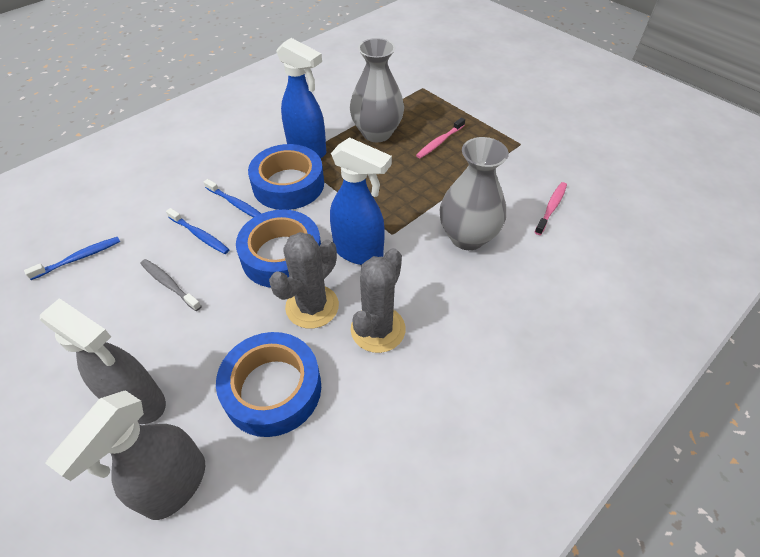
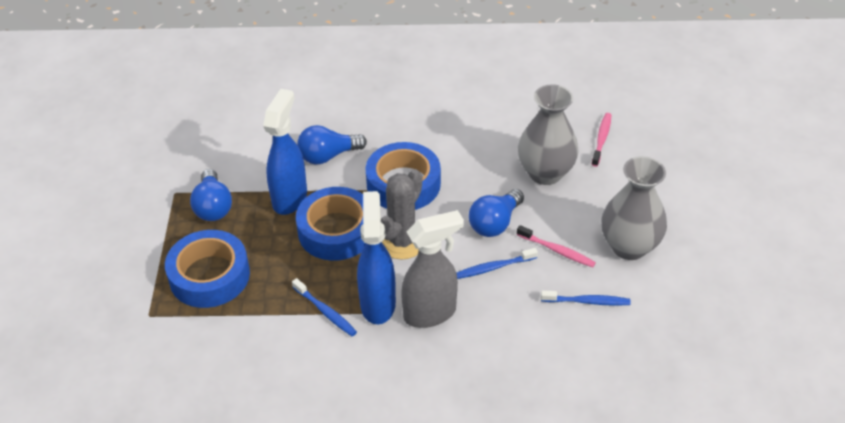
blue light bulb: 0 -> 3
grey cactus: 2 -> 1
grey spray bottle: 2 -> 1
grey toothbrush: 1 -> 0

